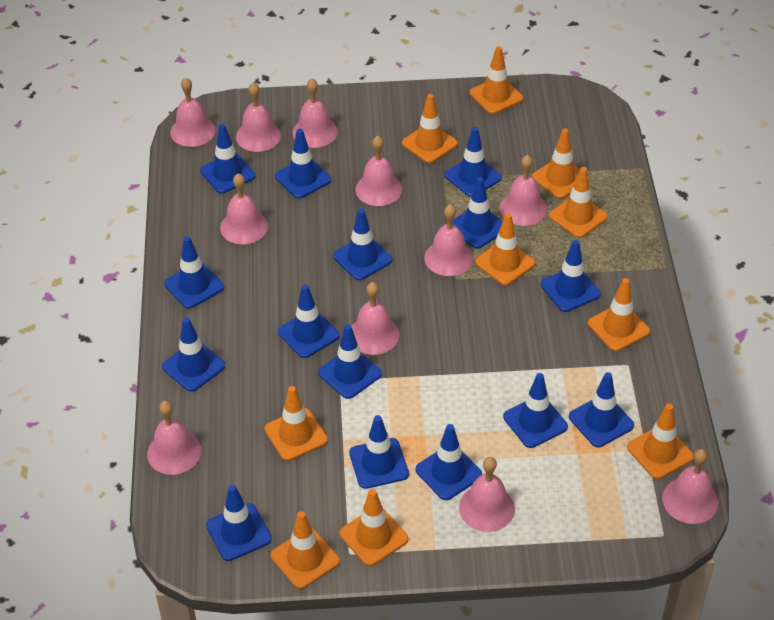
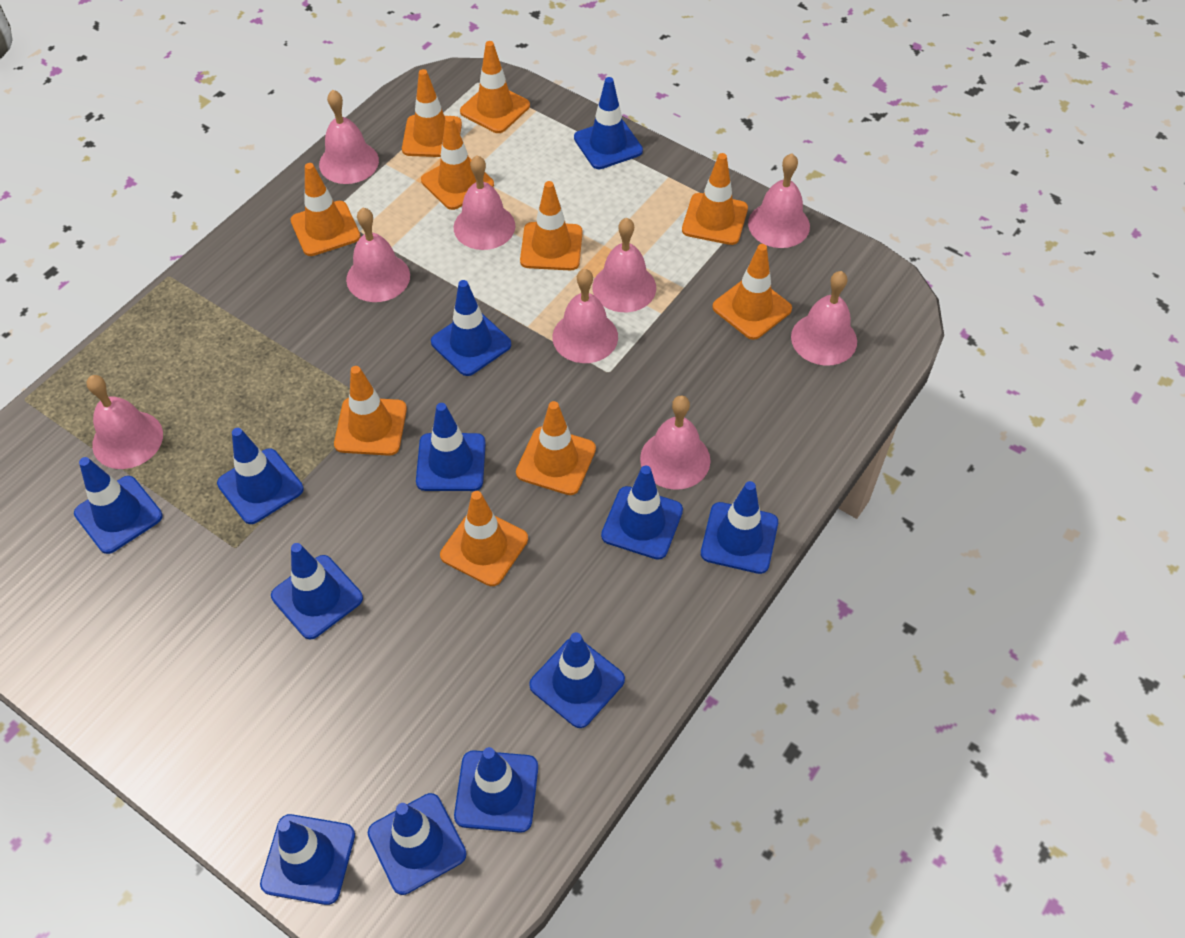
blue traffic cone: 15 -> 12
pink bell: 11 -> 9

